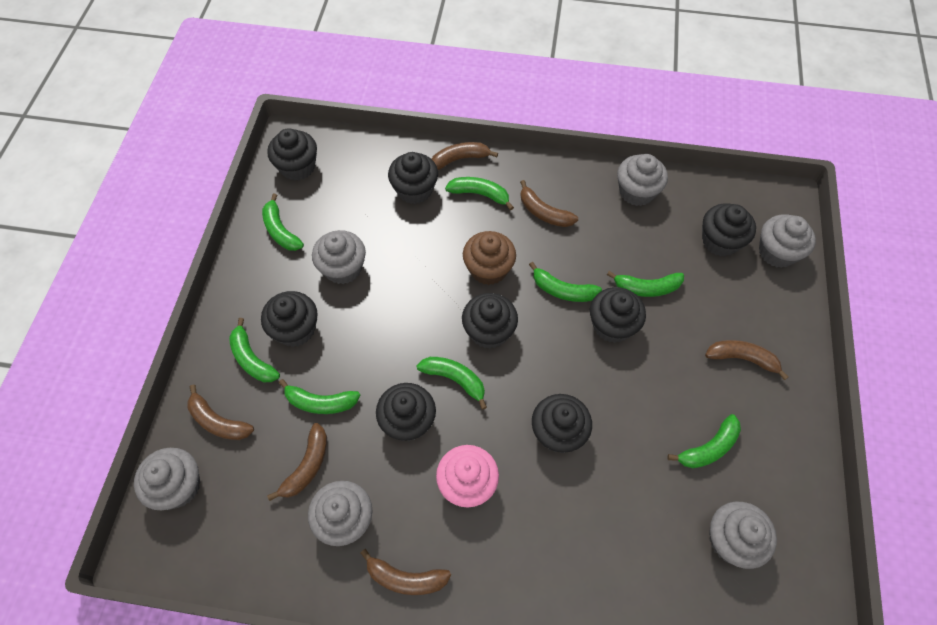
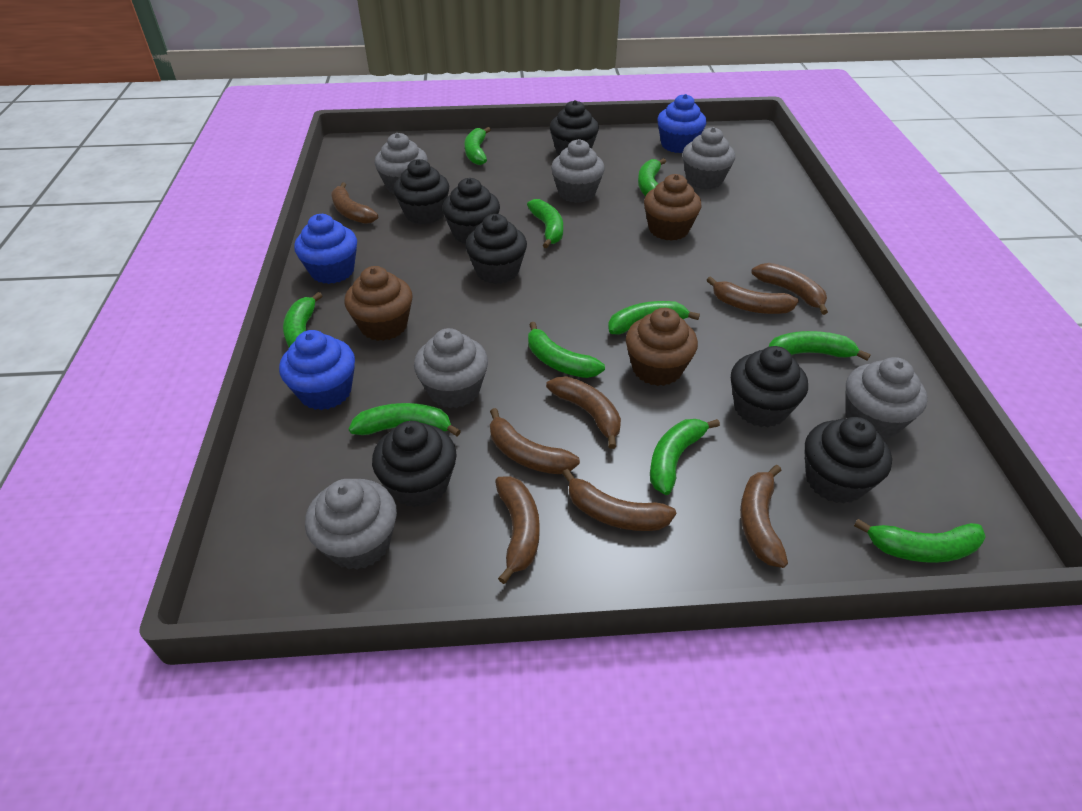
black cupcake: 8 -> 7
blue cupcake: 0 -> 3
brown banana: 6 -> 8
brown cupcake: 1 -> 3
green banana: 8 -> 10
pink cupcake: 1 -> 0

